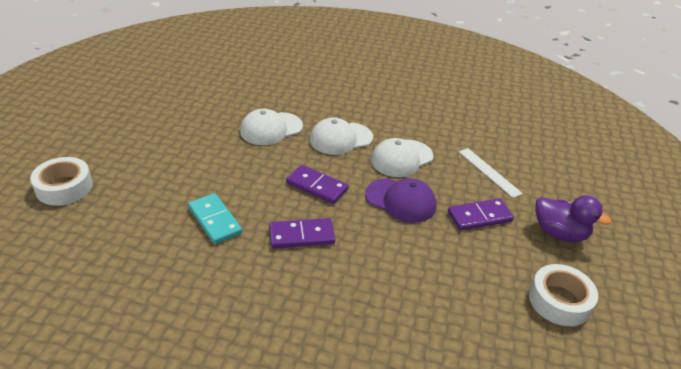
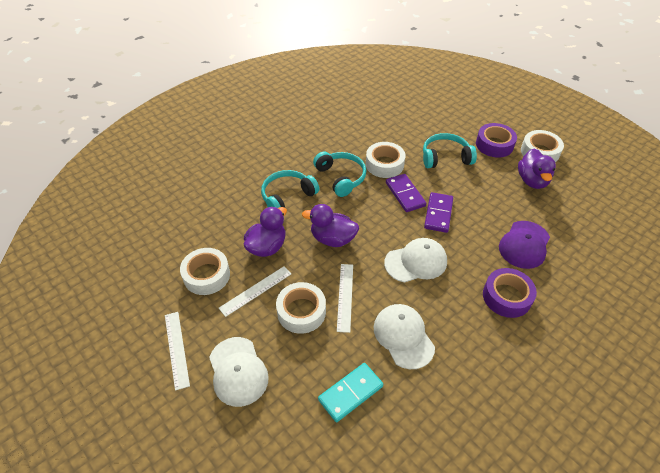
purple domino: 3 -> 2
purple duck: 1 -> 3
purple tape: 0 -> 2
turquoise headphones: 0 -> 3
white ruler: 1 -> 3
white tape: 2 -> 4

